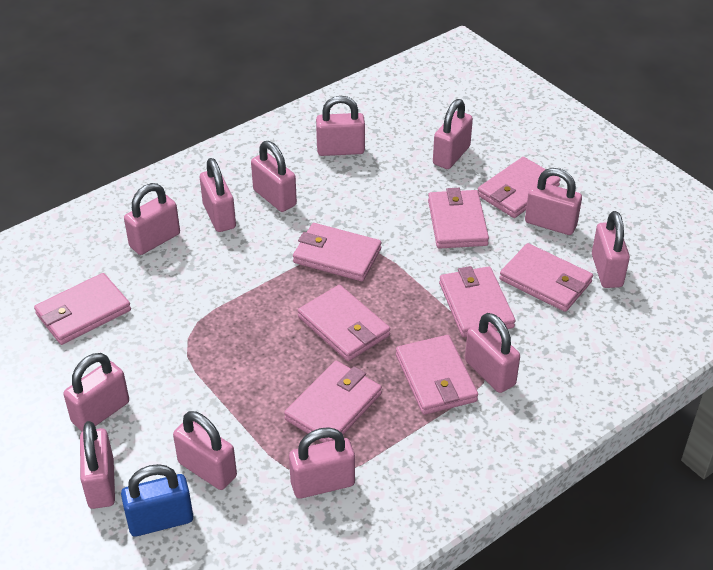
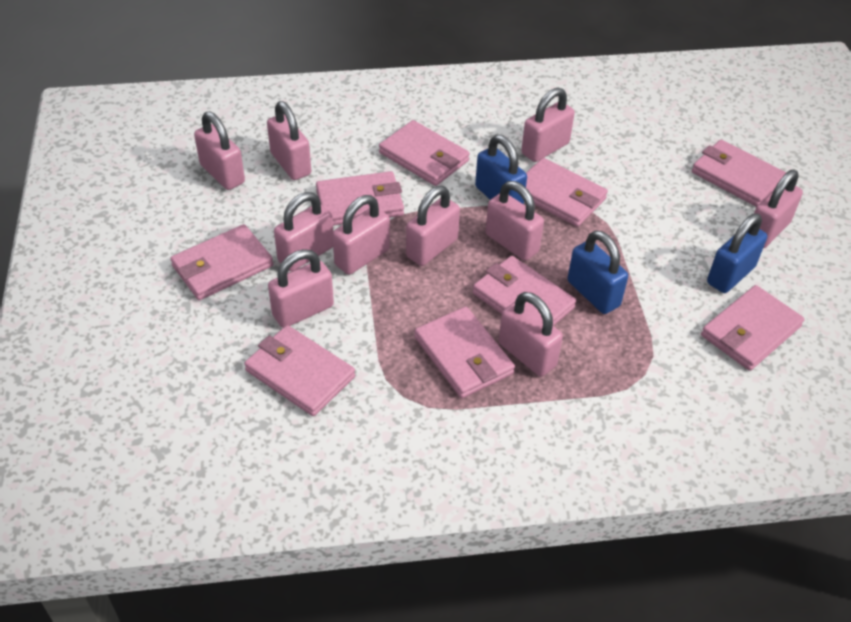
blue padlock: 1 -> 3
pink padlock: 12 -> 10

